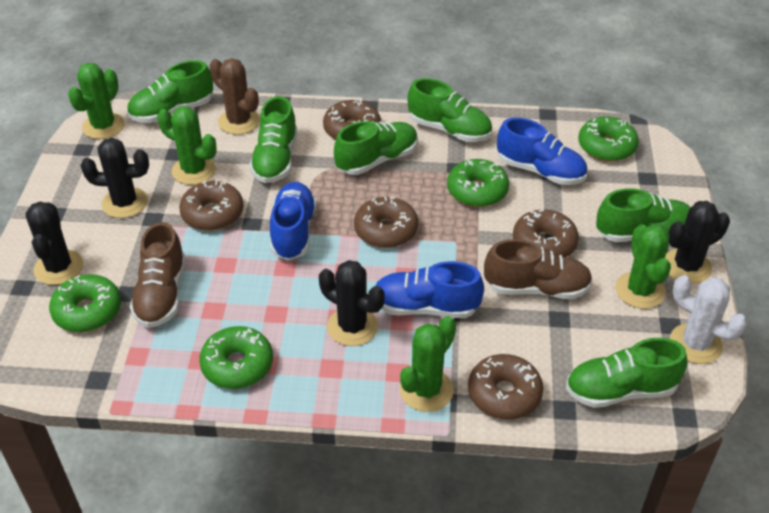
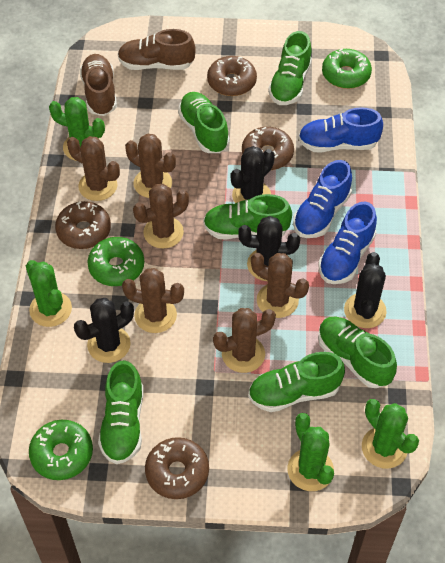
brown cactus: 1 -> 6
brown donut: 5 -> 4
green donut: 4 -> 3
white cactus: 1 -> 0

